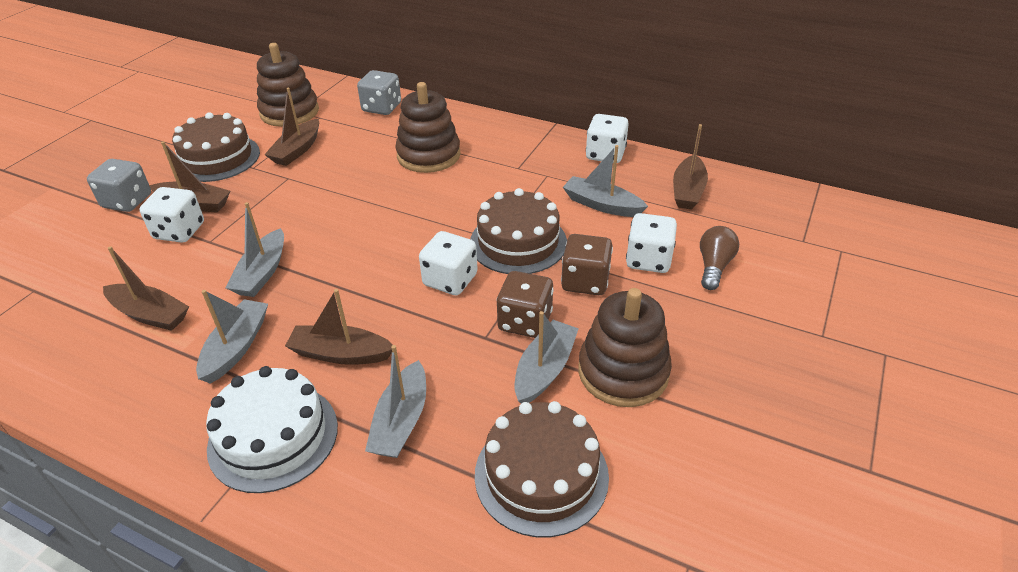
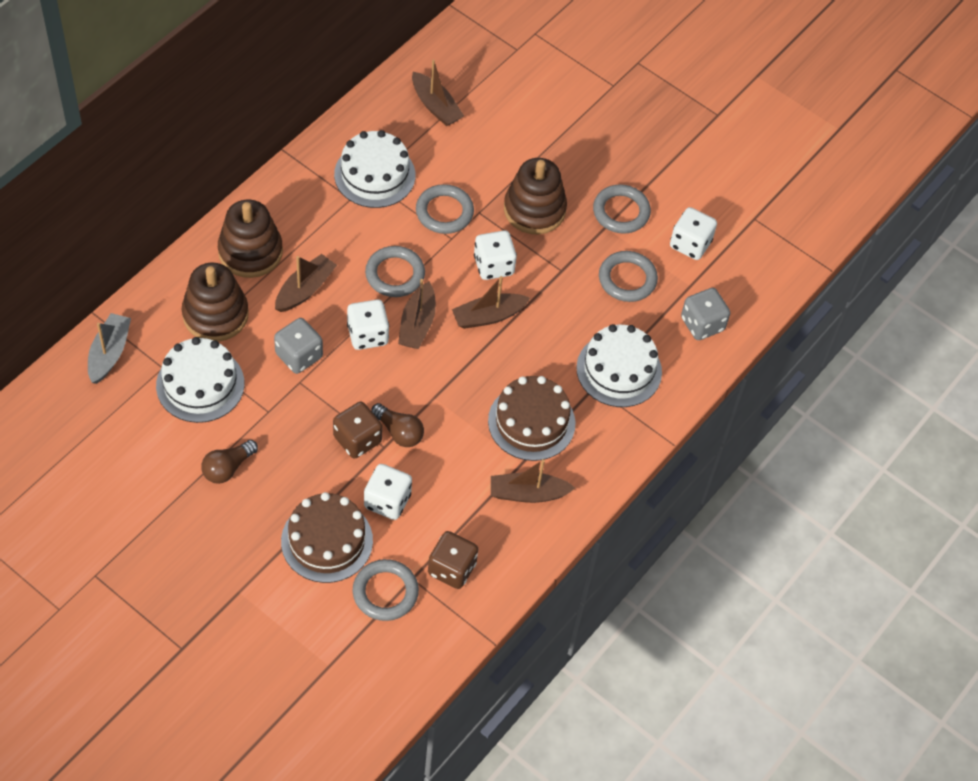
brown cake: 3 -> 2
brown light bulb: 1 -> 2
grey boat: 5 -> 1
grey ring: 0 -> 5
white cake: 1 -> 3

